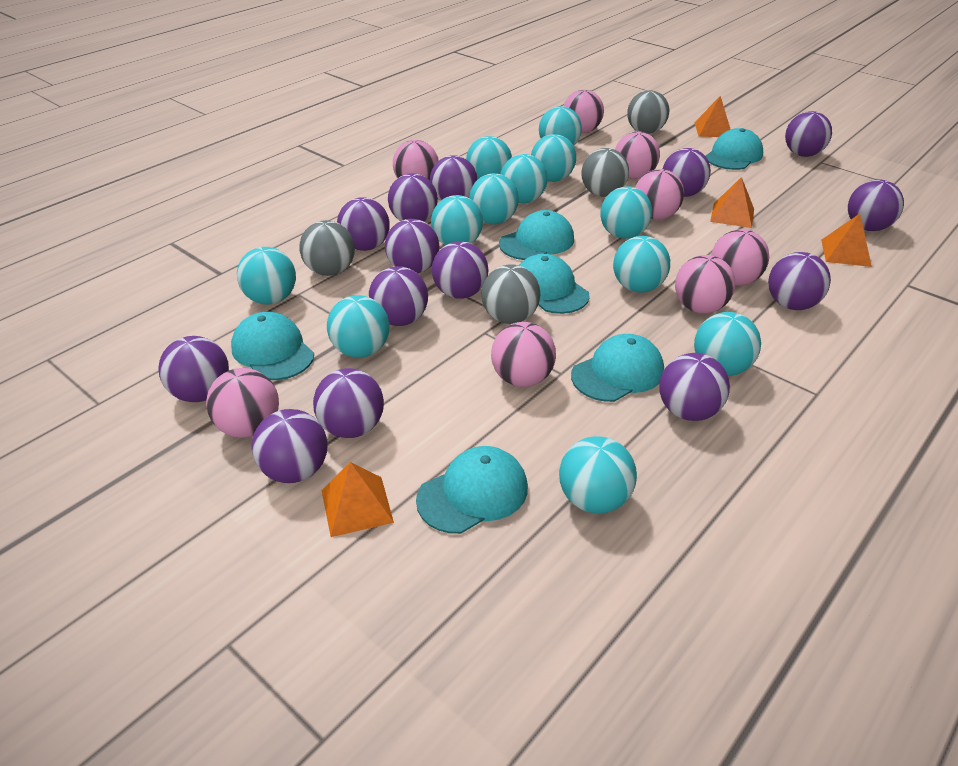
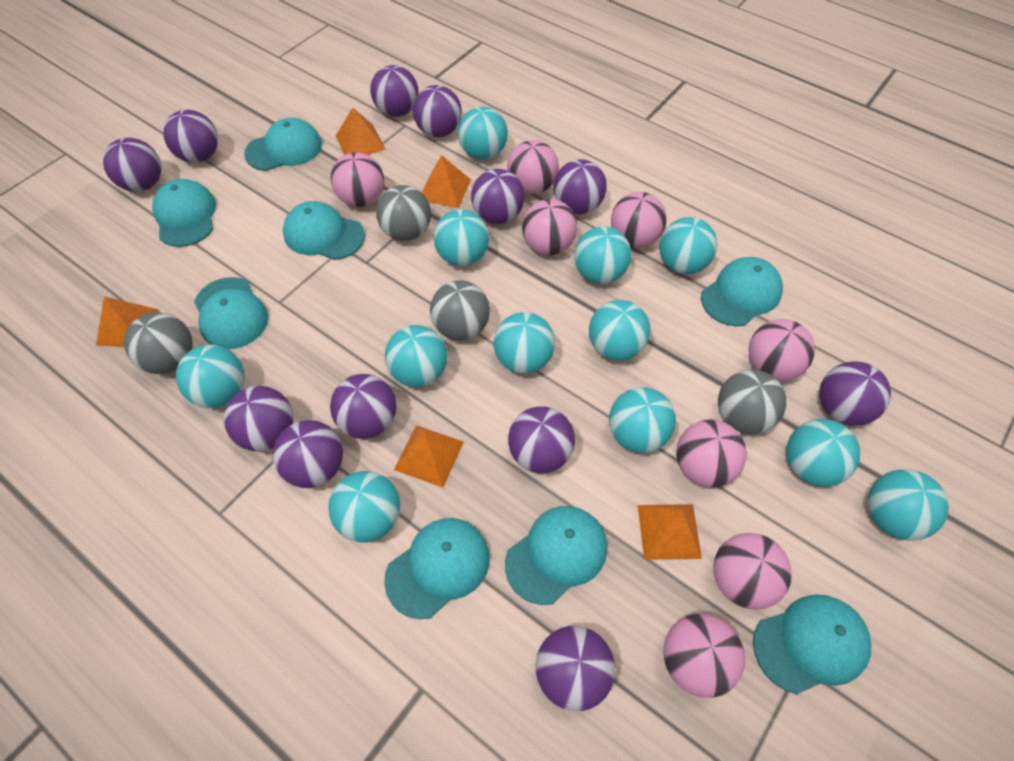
orange pyramid: 4 -> 5
purple ball: 14 -> 12
turquoise cap: 6 -> 8

